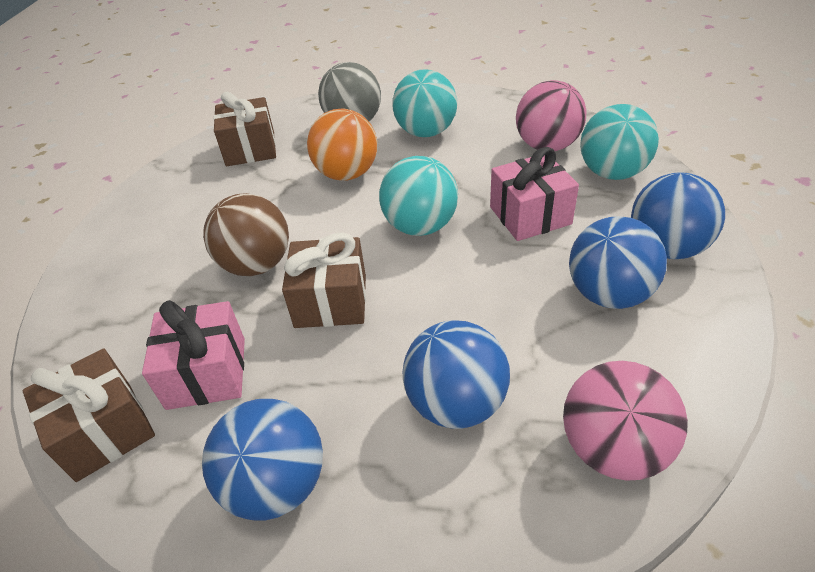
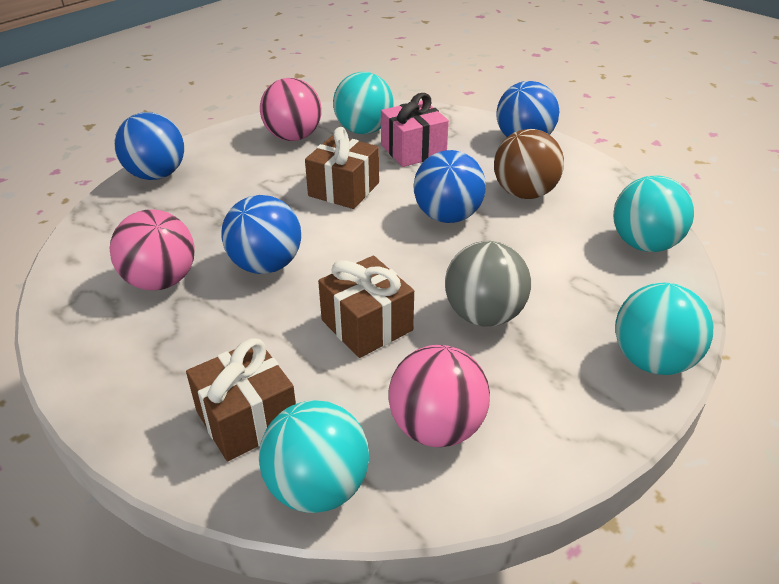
orange ball: 1 -> 0
pink ball: 2 -> 3
pink gift: 2 -> 1
turquoise ball: 3 -> 4

